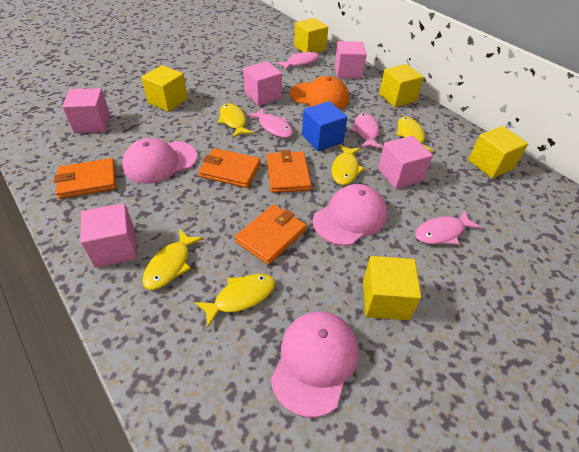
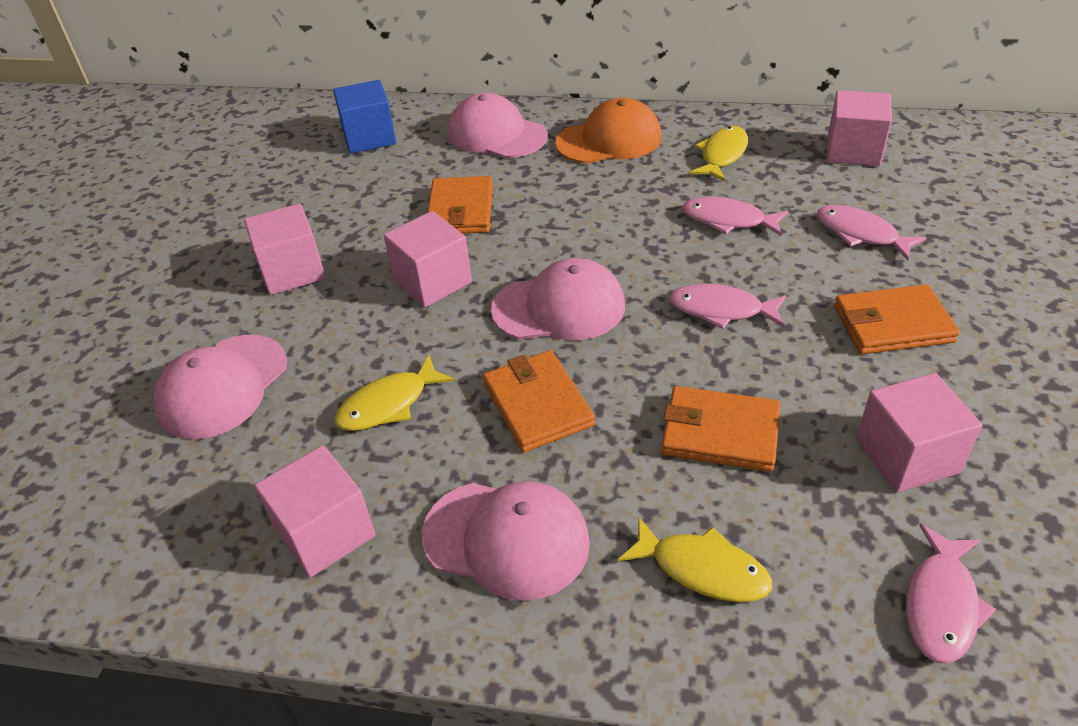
pink cap: 3 -> 4
yellow cube: 5 -> 0
yellow fish: 5 -> 3

